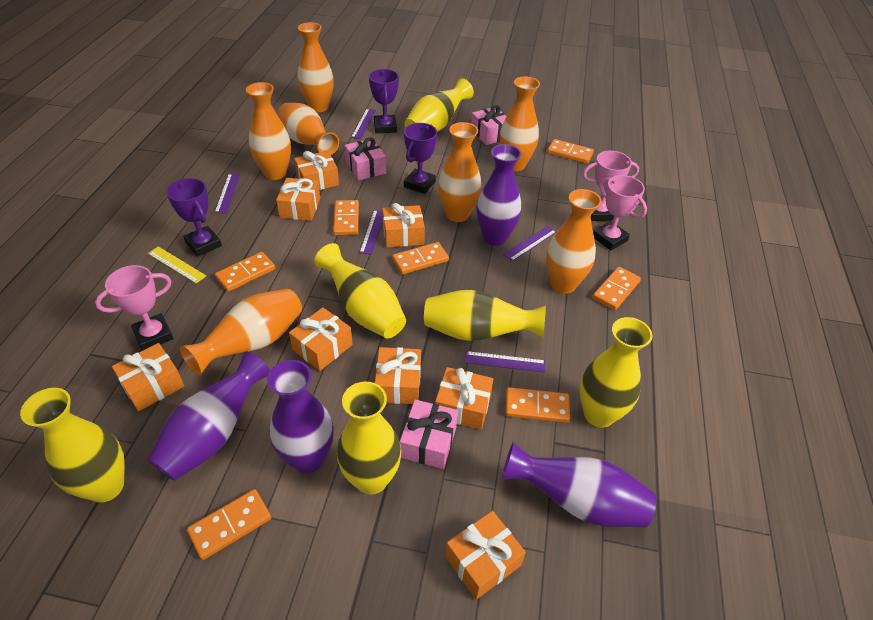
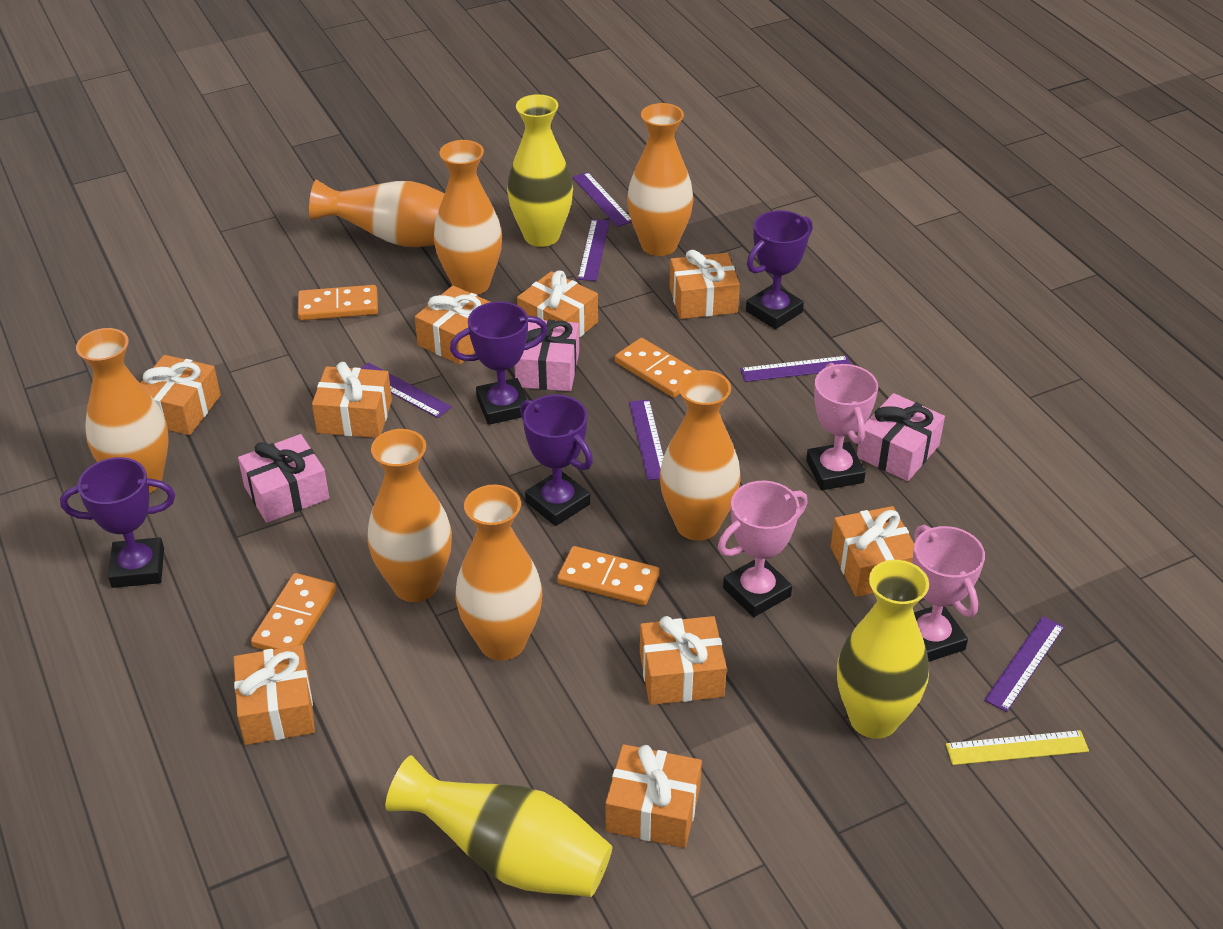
orange domino: 7 -> 4
orange gift: 8 -> 9
purple ruler: 5 -> 6
purple trophy: 3 -> 4
purple vase: 4 -> 0
yellow vase: 6 -> 3

